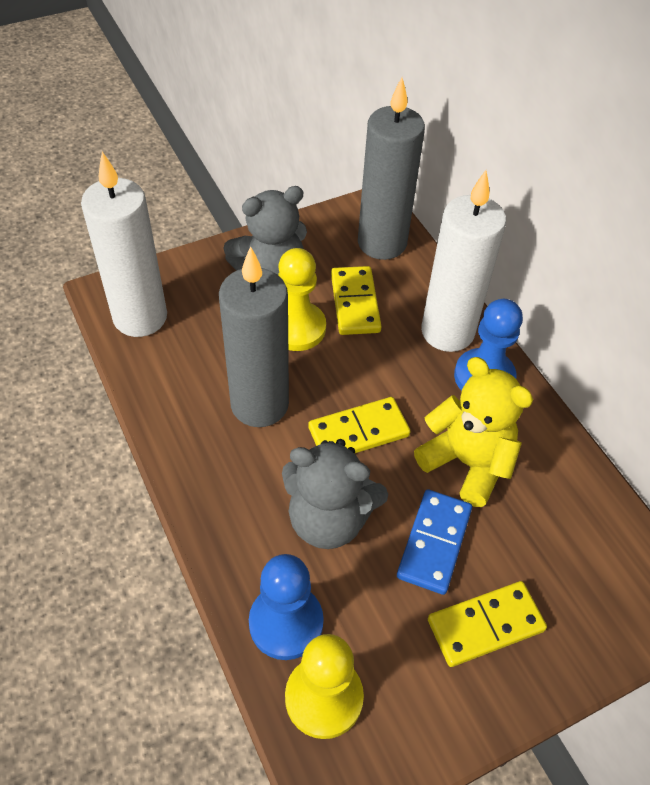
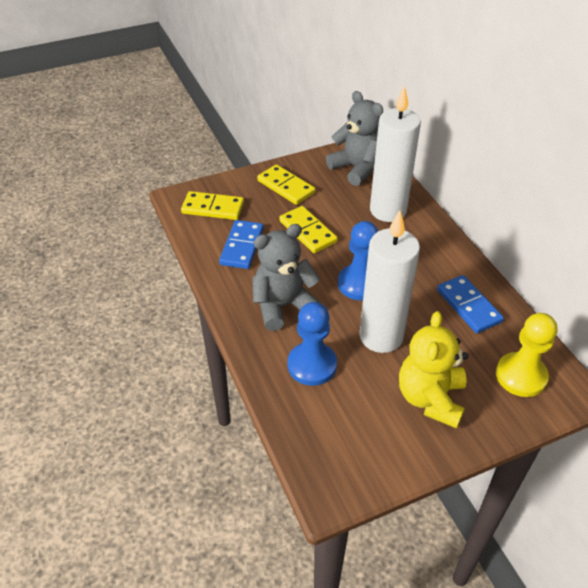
blue domino: 1 -> 2
grey candle: 2 -> 0
yellow pawn: 2 -> 1

